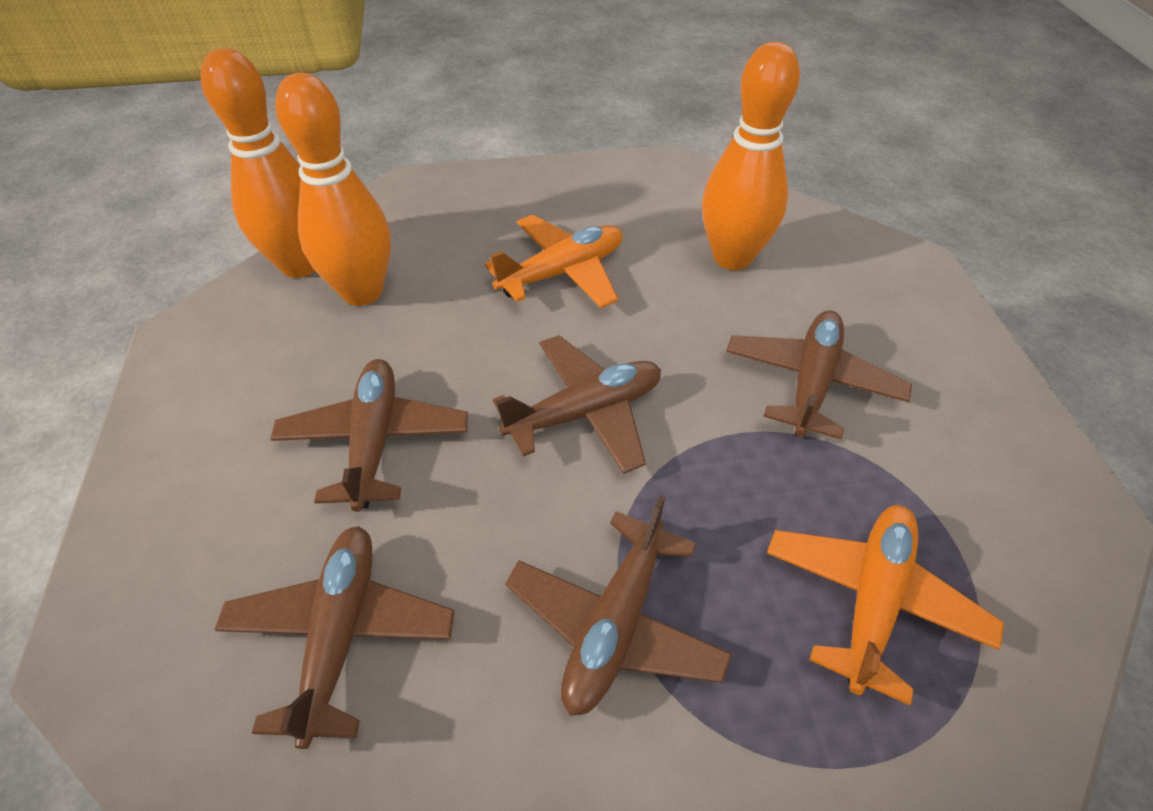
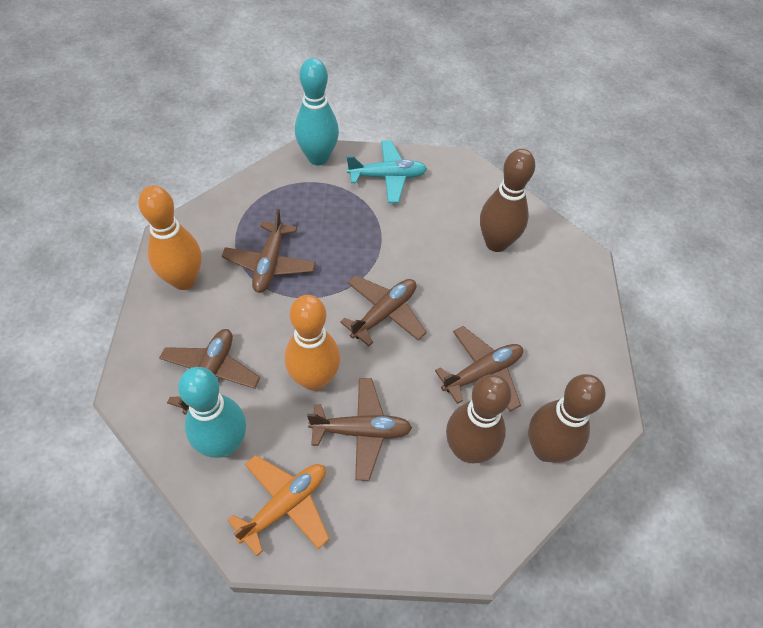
brown bowling pin: 0 -> 3
orange bowling pin: 3 -> 2
orange plane: 2 -> 1
turquoise bowling pin: 0 -> 2
turquoise plane: 0 -> 1

